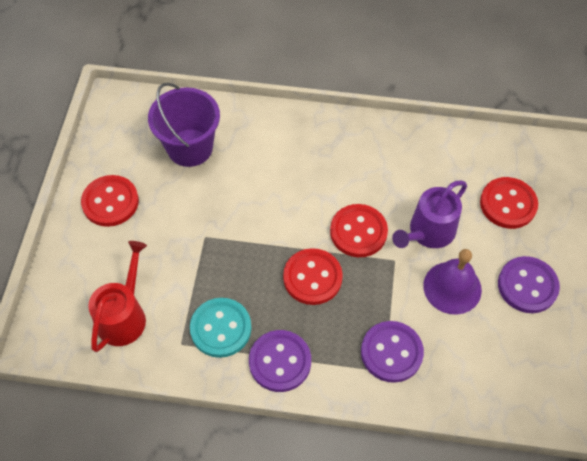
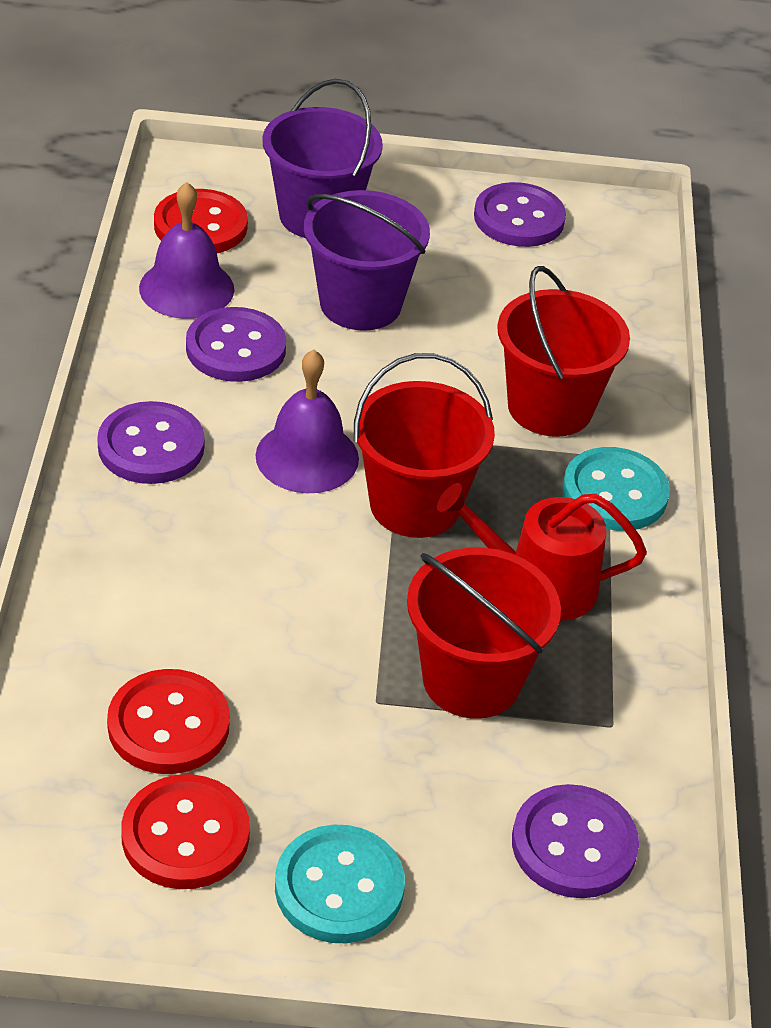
purple bell: 1 -> 2
purple bucket: 1 -> 2
purple button: 3 -> 4
purple watering can: 1 -> 0
red bucket: 0 -> 3
red button: 4 -> 3
turquoise button: 1 -> 2

